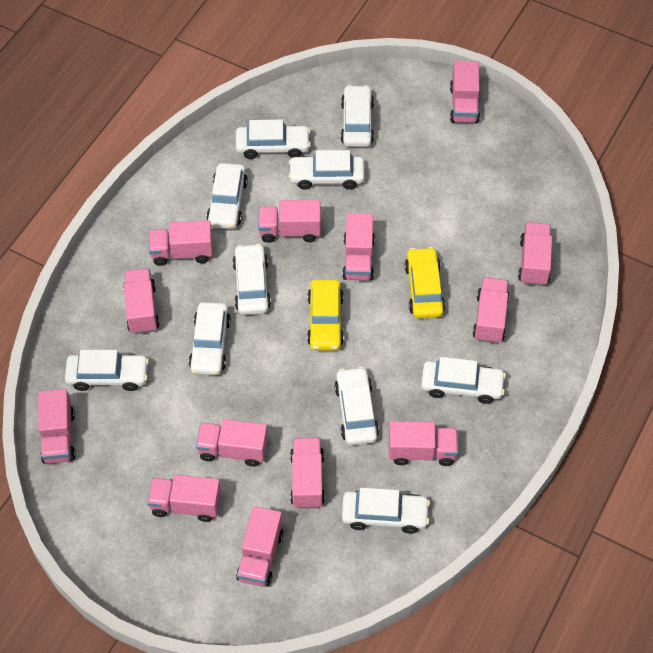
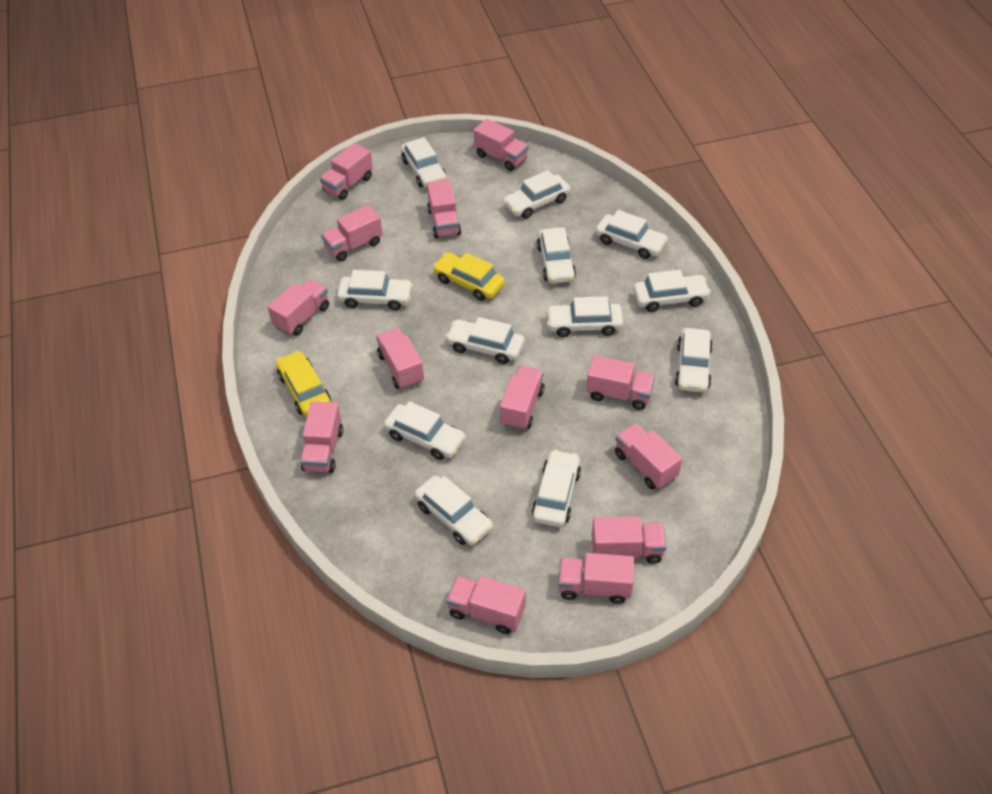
white car: 10 -> 12

